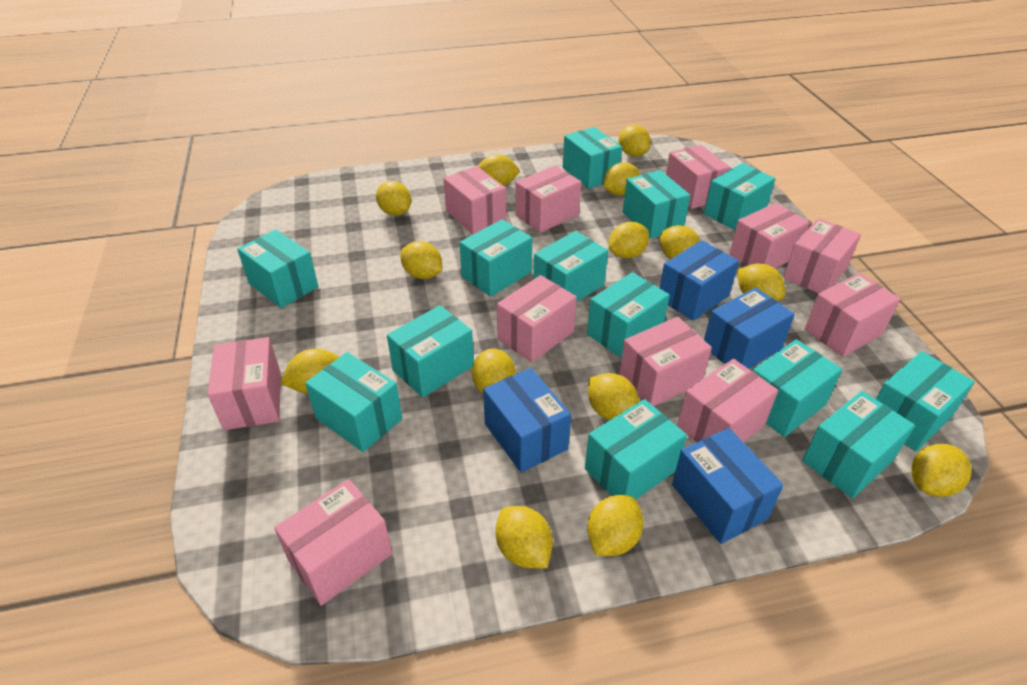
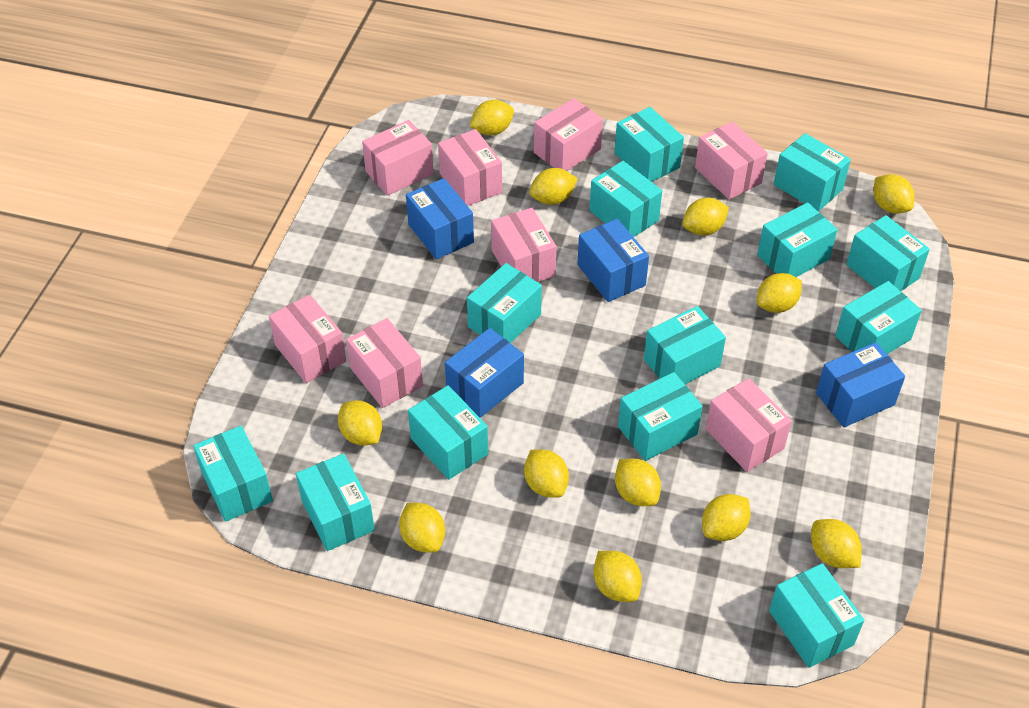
pink box: 11 -> 8
yellow lemon: 14 -> 12

